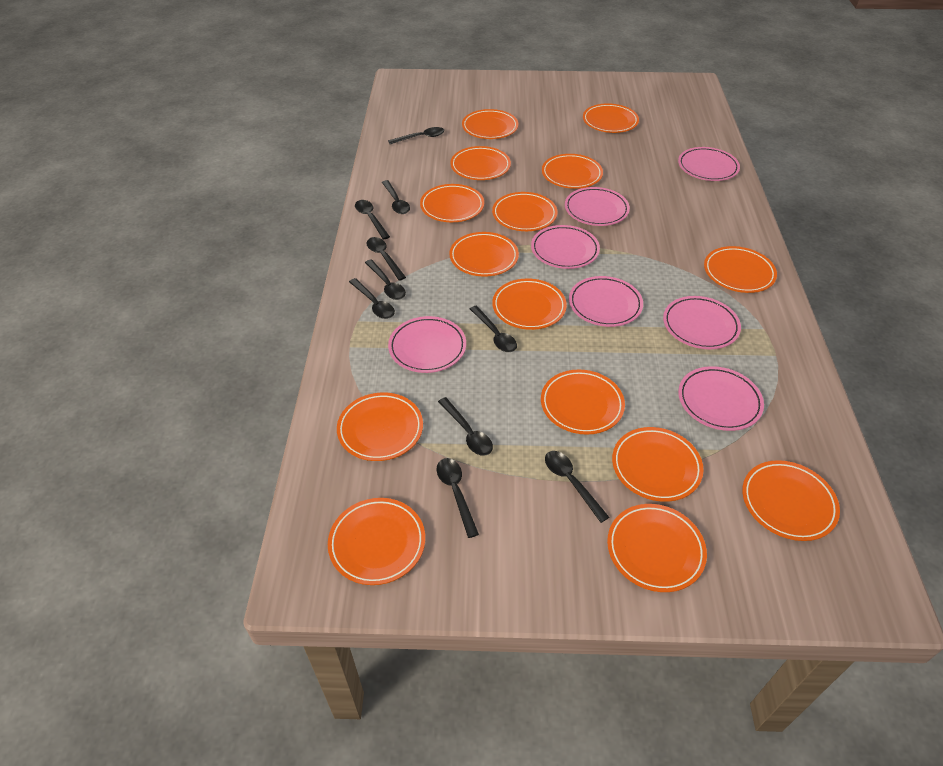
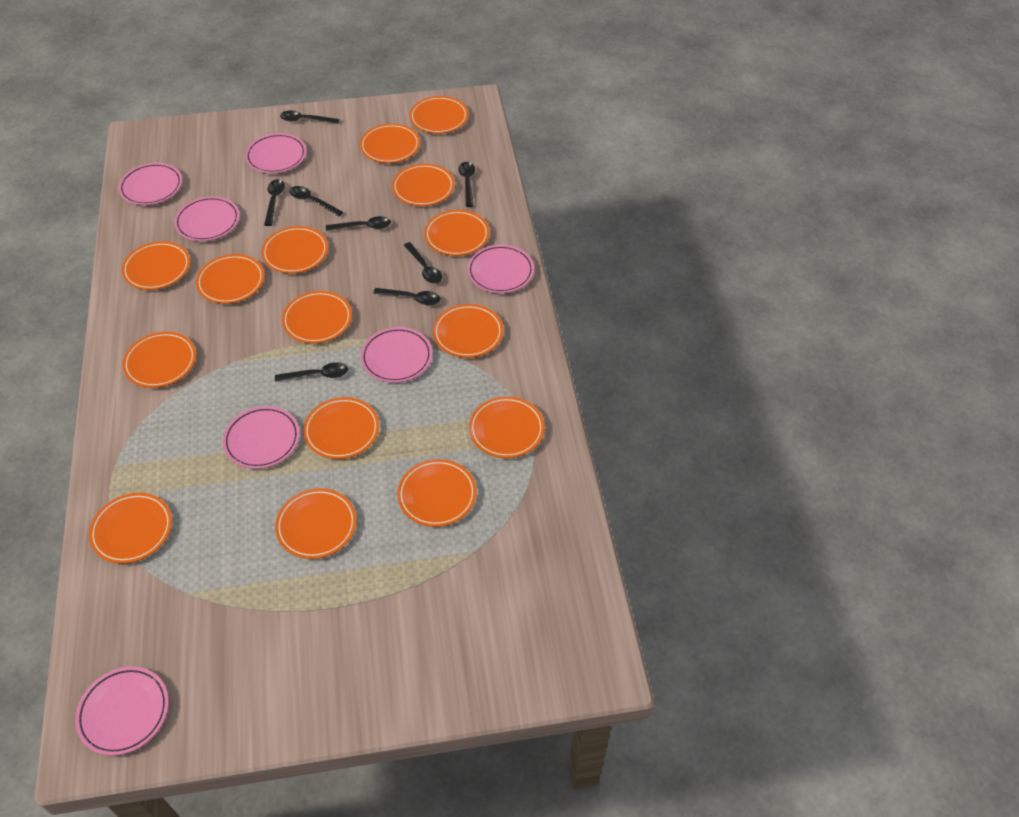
black spoon: 10 -> 8

